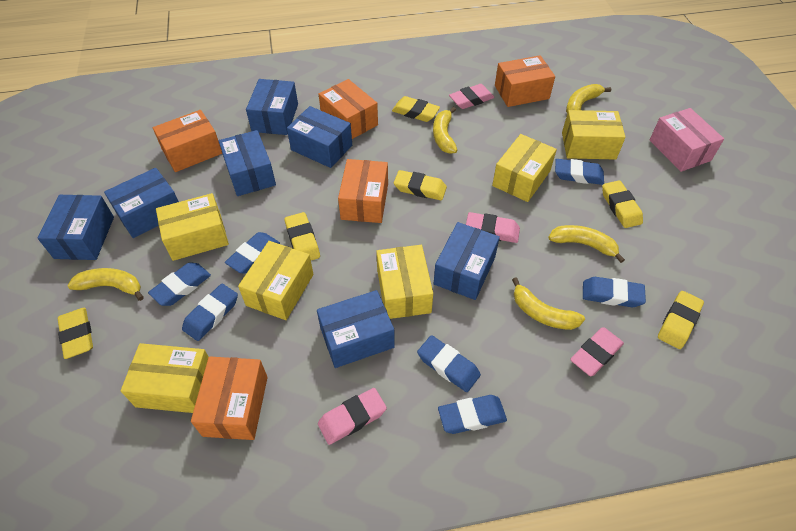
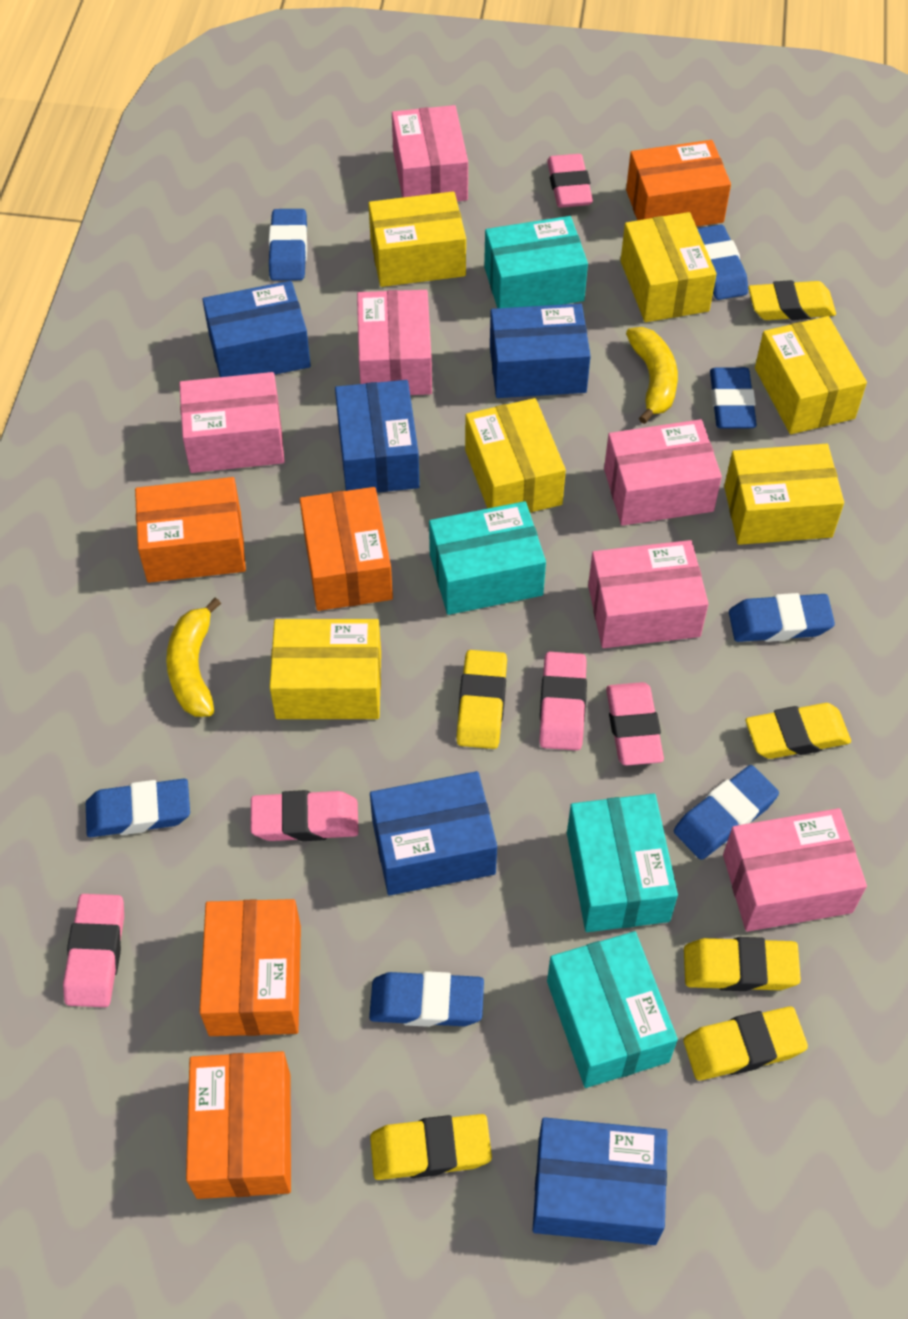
blue box: 7 -> 5
pink box: 1 -> 6
pink eraser: 4 -> 5
turquoise box: 0 -> 4
yellow banana: 5 -> 2

